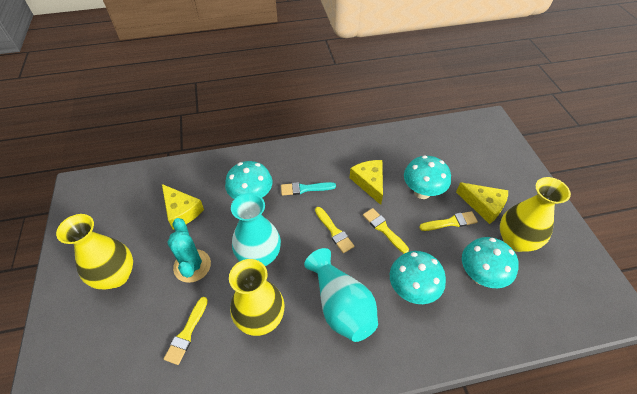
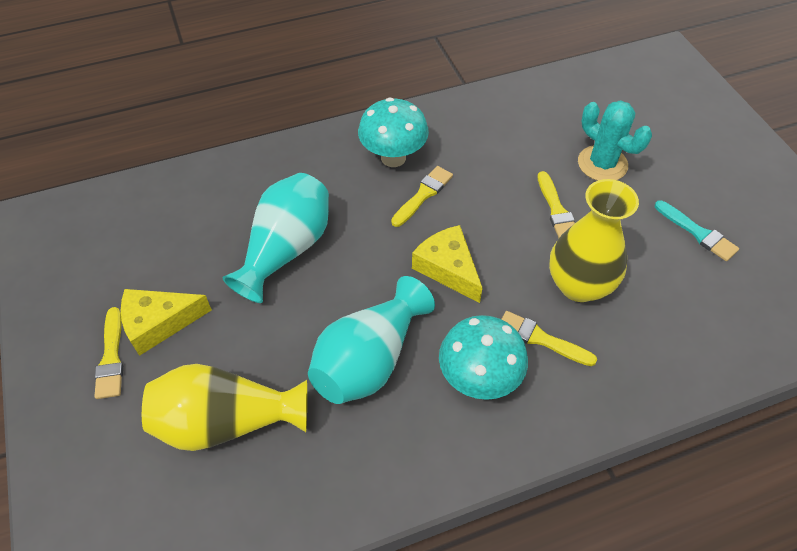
turquoise mushroom: 4 -> 2
yellow cheese: 3 -> 2
yellow vase: 3 -> 2

